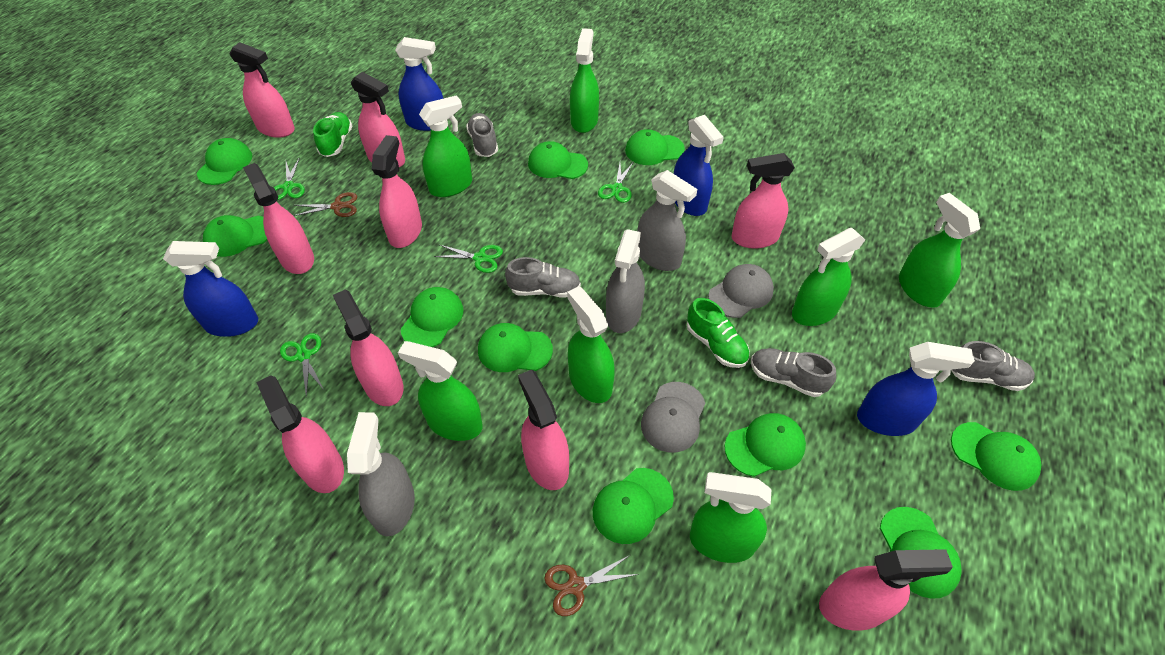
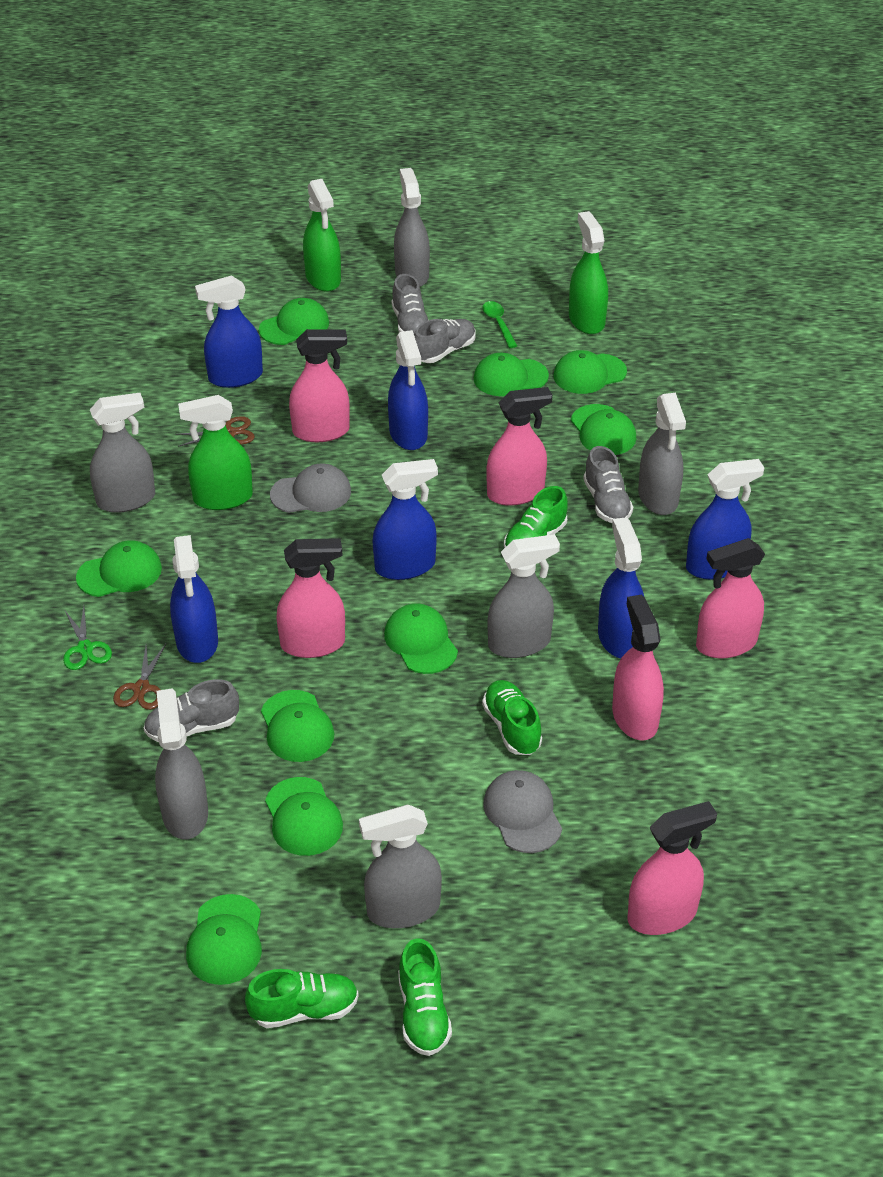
blue spray bottle: 4 -> 6
green cap: 10 -> 9
green scissors: 4 -> 1
green shoe: 2 -> 4
green spoon: 0 -> 1
green spray bottle: 7 -> 3
grey spray bottle: 3 -> 6
pink spray bottle: 9 -> 6

